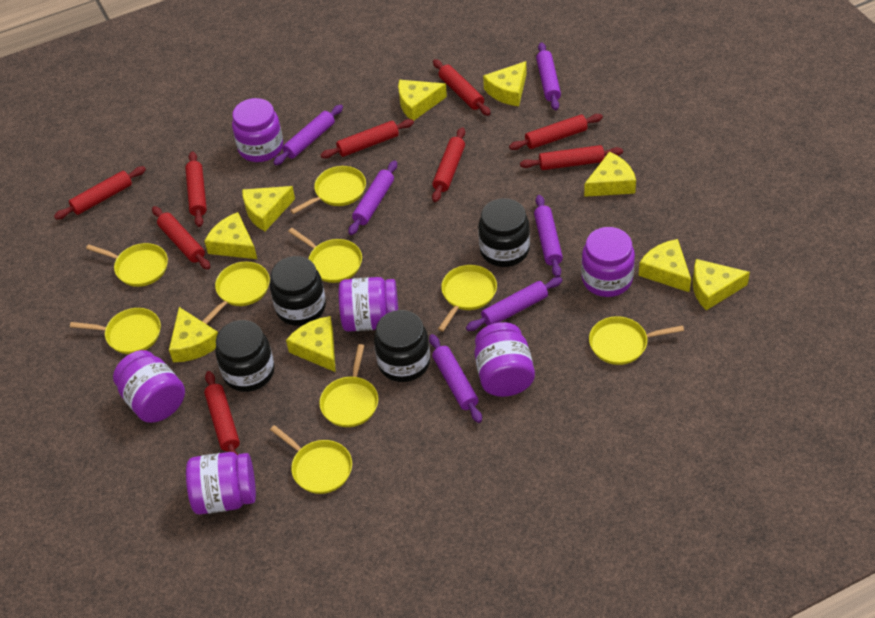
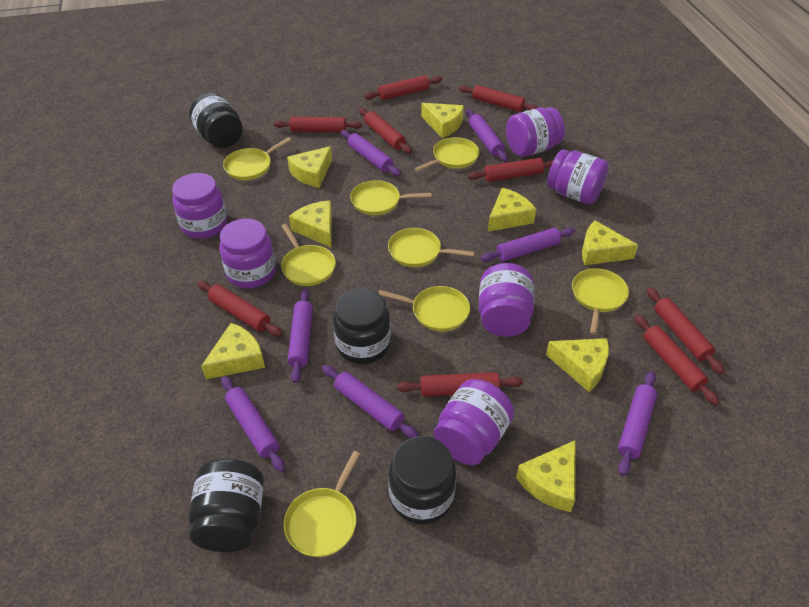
purple rolling pin: 6 -> 7
yellow cheese: 9 -> 8
yellow pan: 9 -> 8

